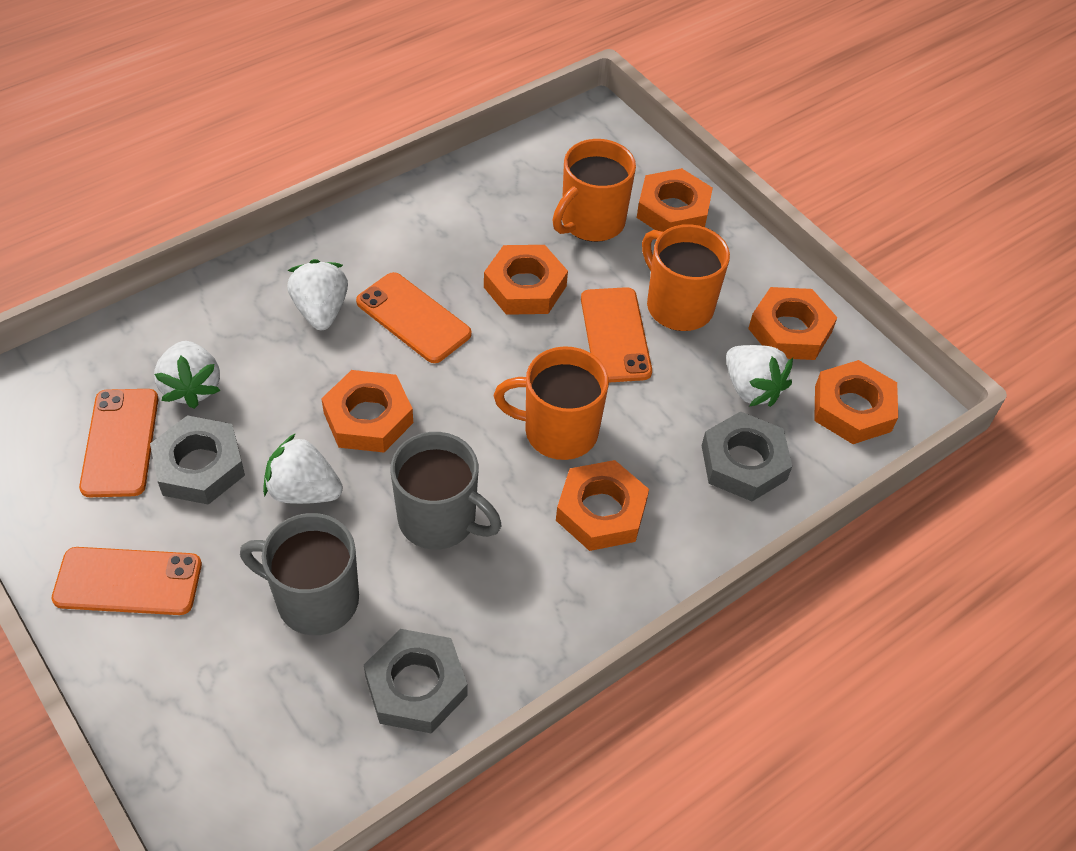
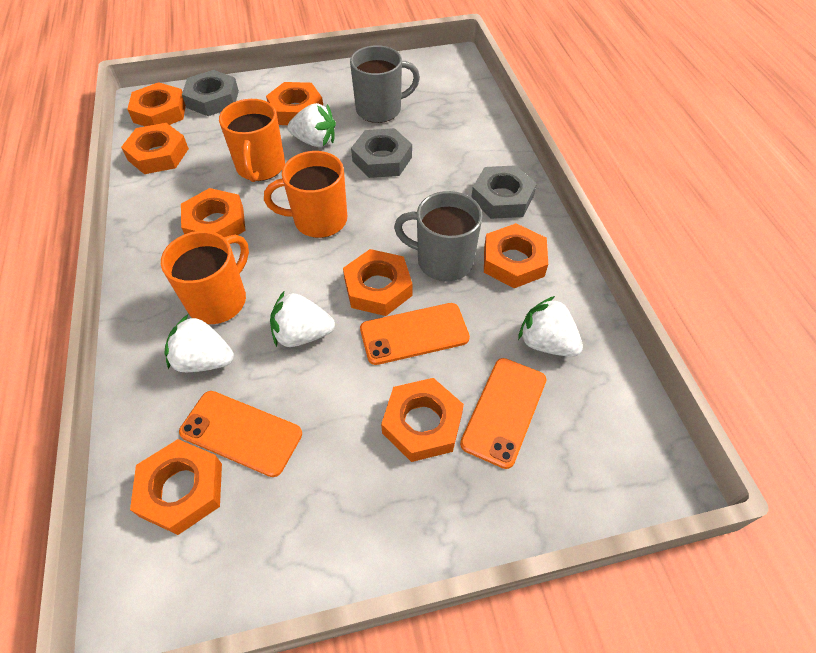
orange nut: 6 -> 8
orange phone: 4 -> 3

